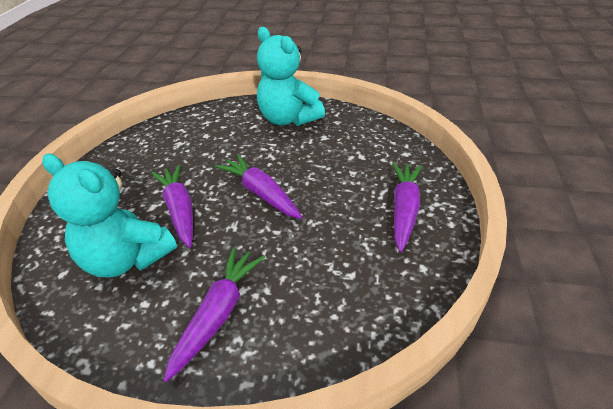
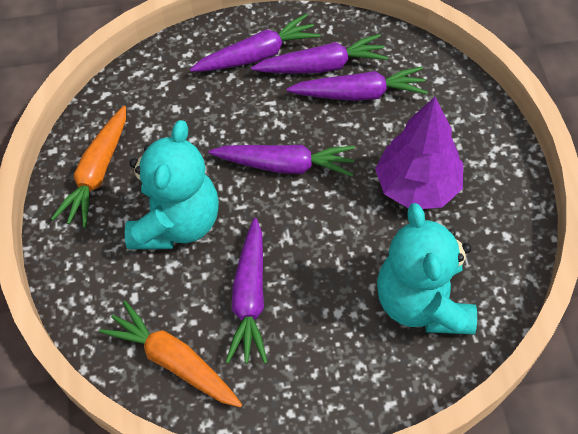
orange carrot: 0 -> 2
purple carrot: 4 -> 5
purple tree: 0 -> 1

